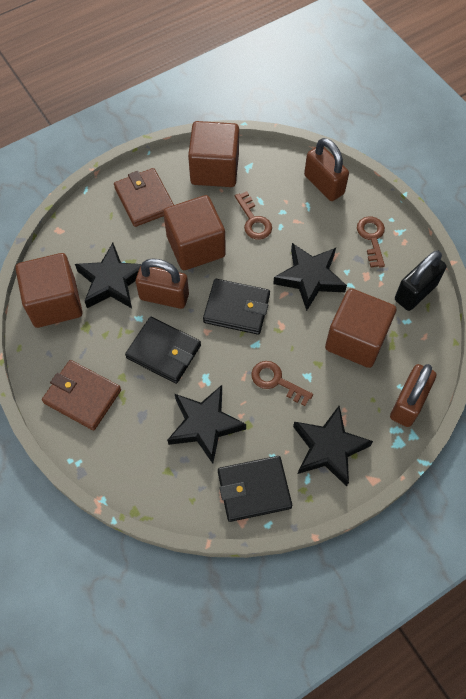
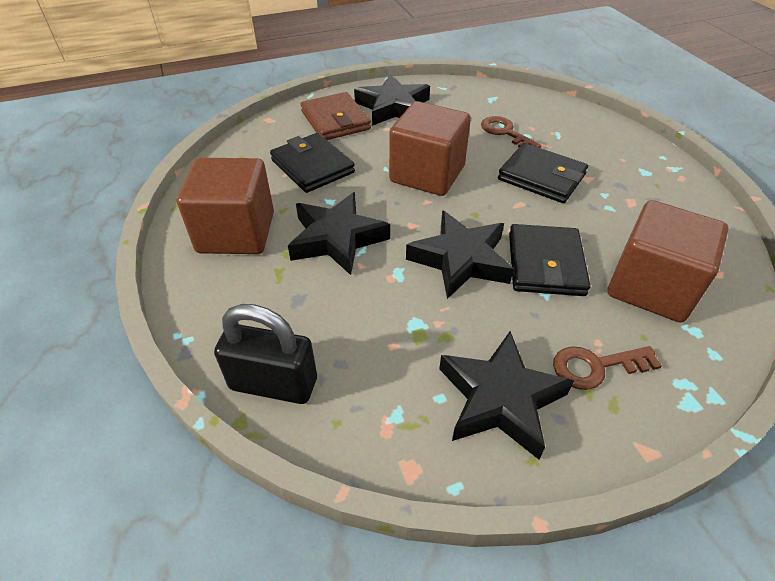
brown cube: 4 -> 3
brown key: 3 -> 2
brown padlock: 3 -> 0
brown wallet: 2 -> 1

